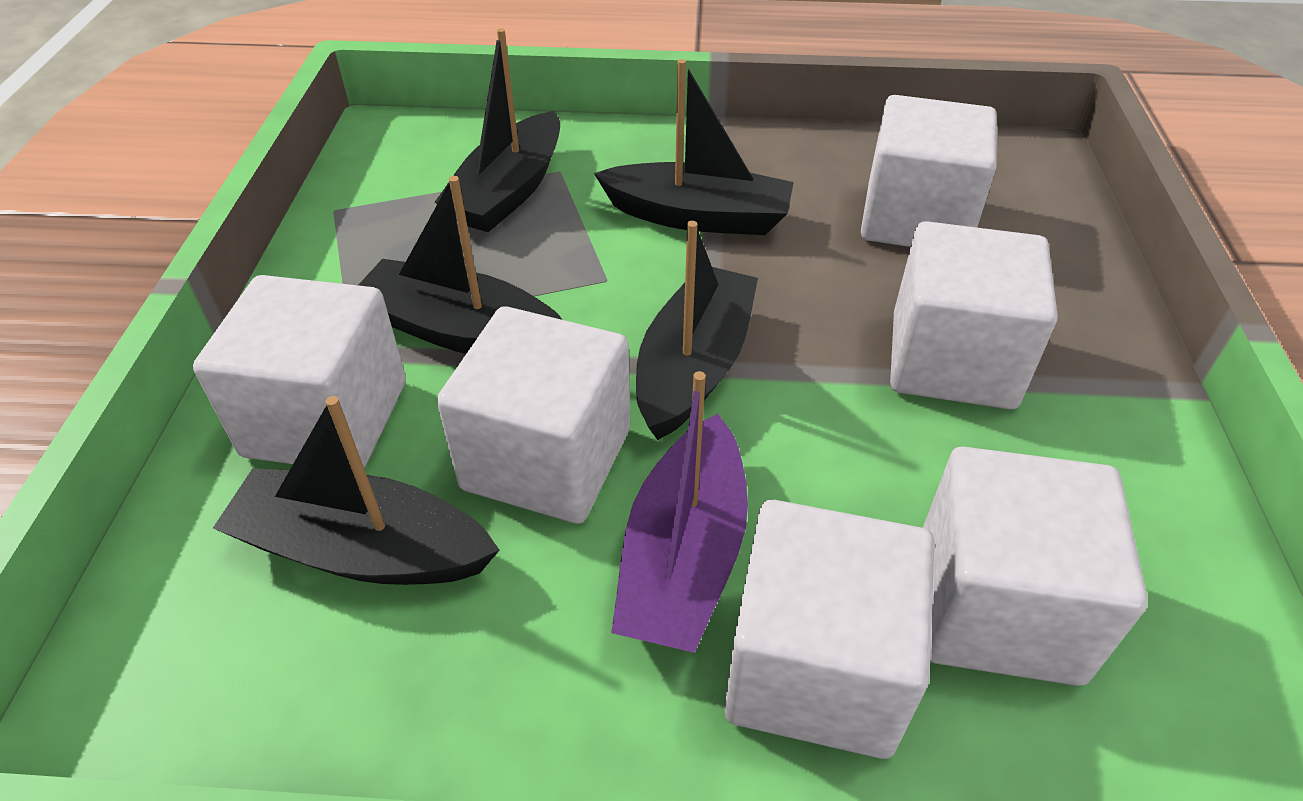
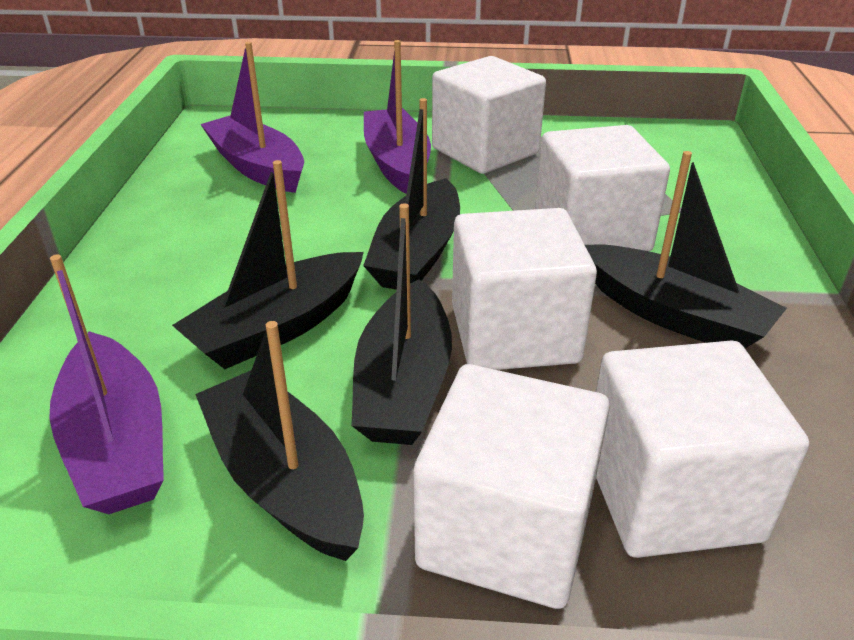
purple boat: 1 -> 3
white cube: 6 -> 5

